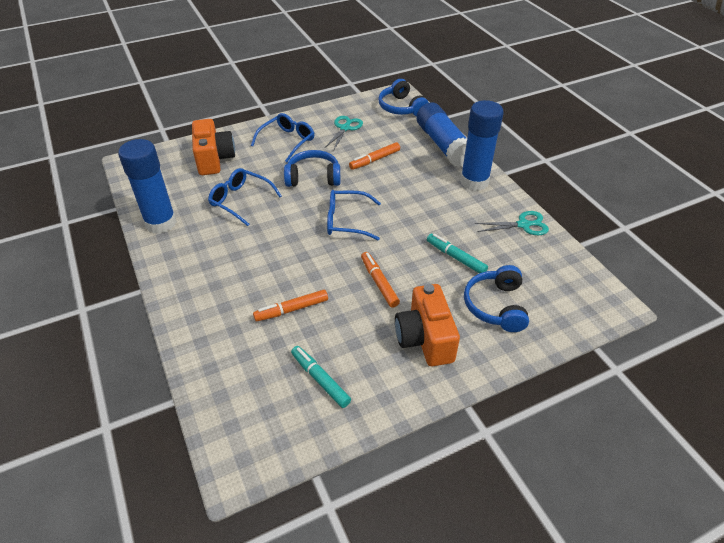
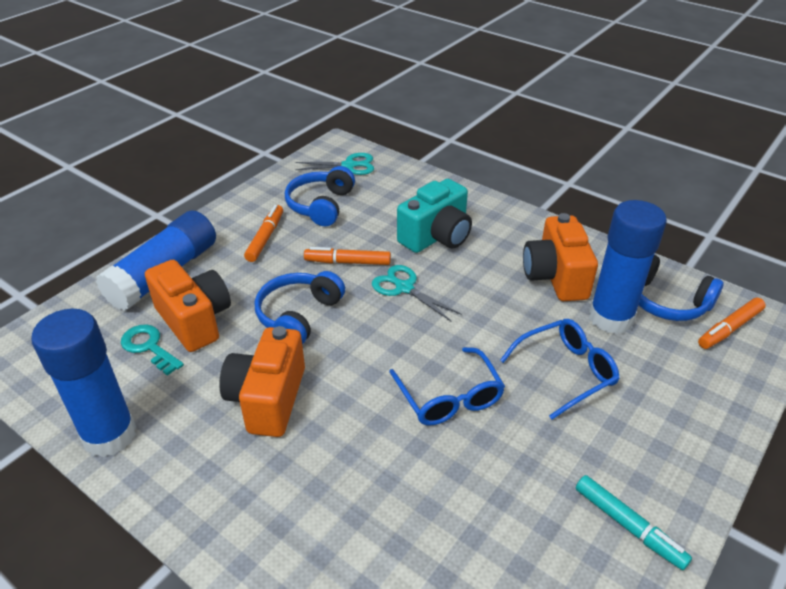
blue glasses: 3 -> 2
orange camera: 2 -> 3
turquoise camera: 0 -> 1
turquoise key: 0 -> 1
turquoise marker: 2 -> 1

